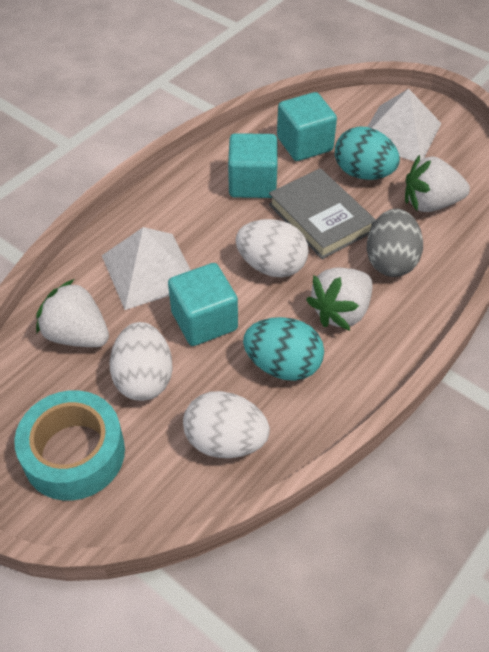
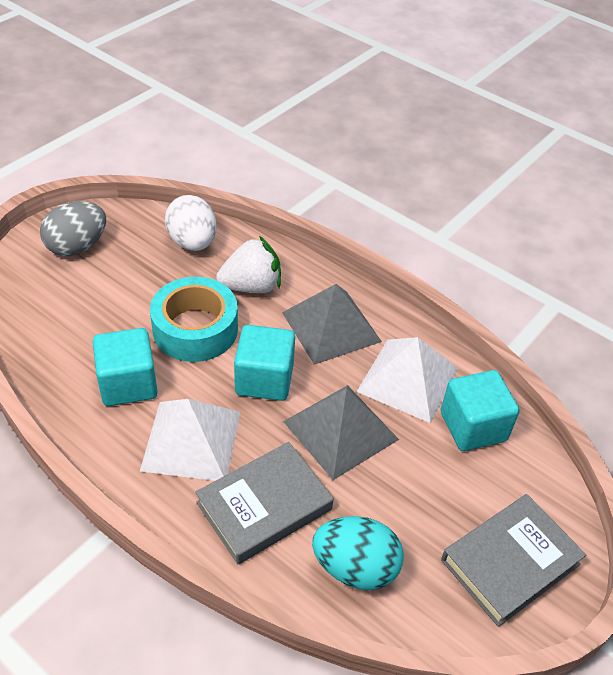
grey book: 1 -> 2
grey pyramid: 0 -> 2
turquoise egg: 2 -> 1
white egg: 3 -> 1
white strawberry: 3 -> 1

